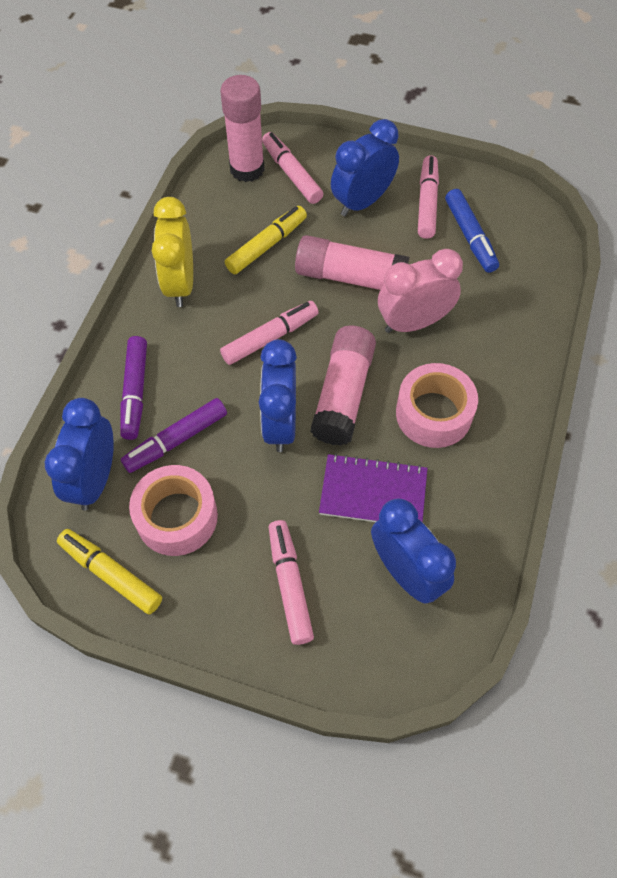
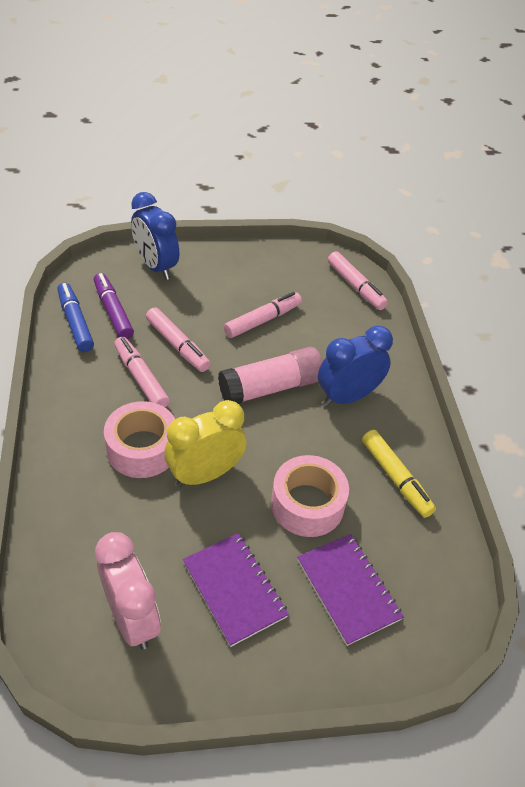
blue clock: 4 -> 2
pink glue stick: 3 -> 1
purple marker: 2 -> 1
purple notebook: 1 -> 2
yellow marker: 2 -> 1

